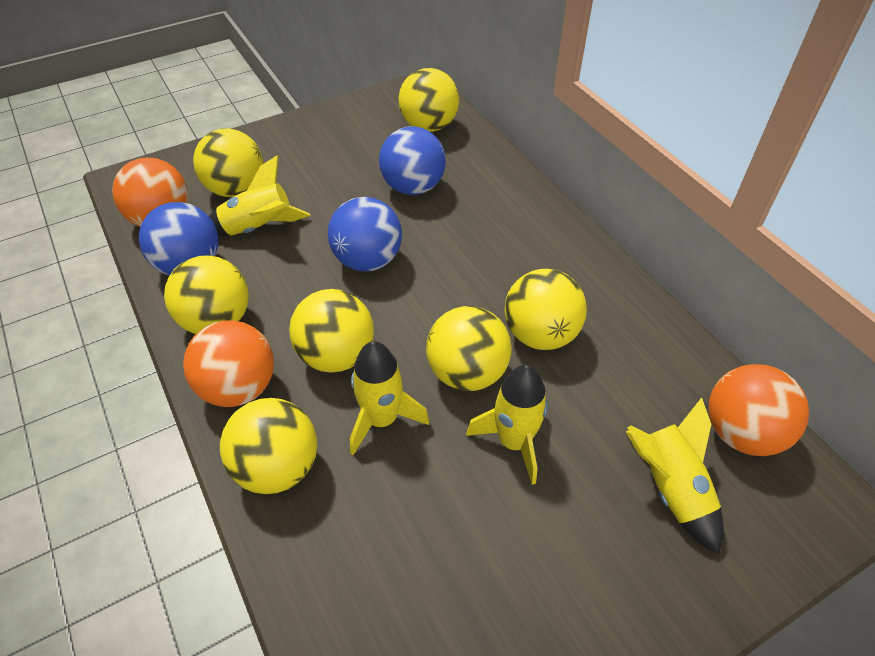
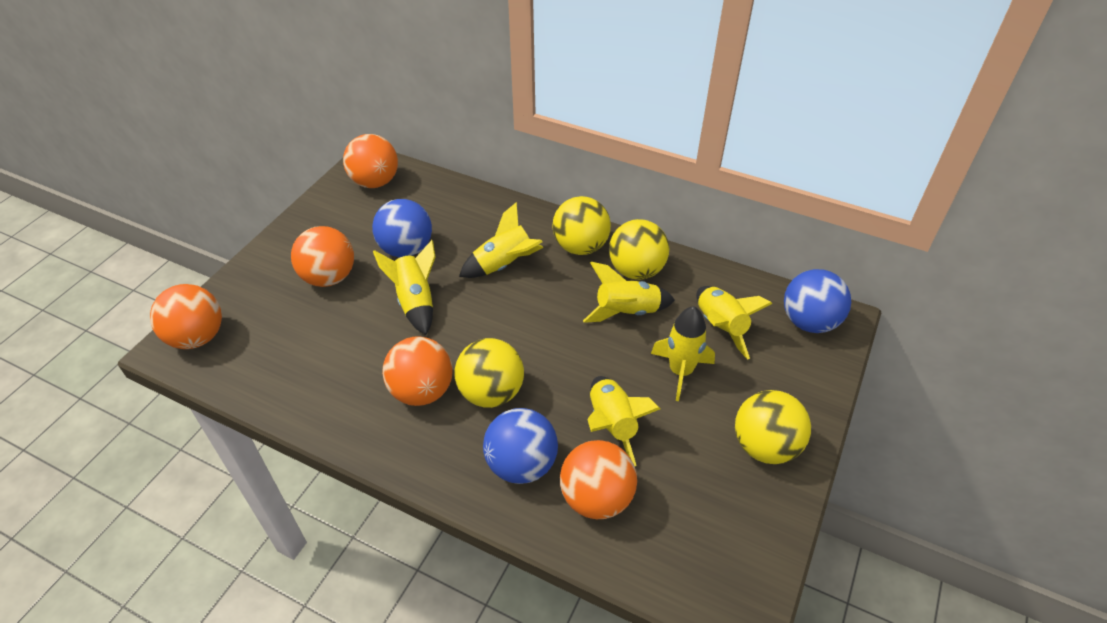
orange ball: 3 -> 5
yellow ball: 7 -> 4
yellow rocket: 4 -> 6

